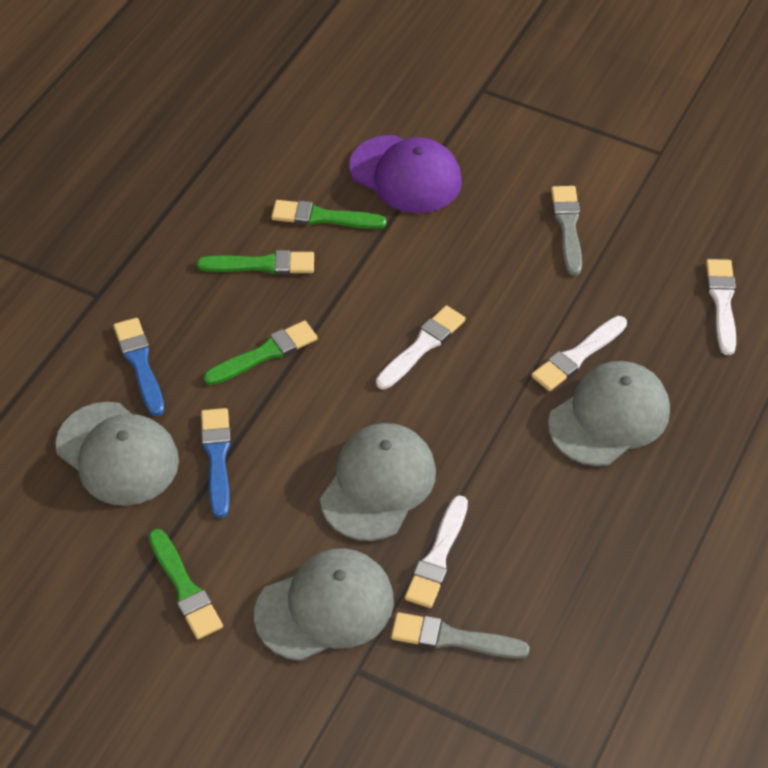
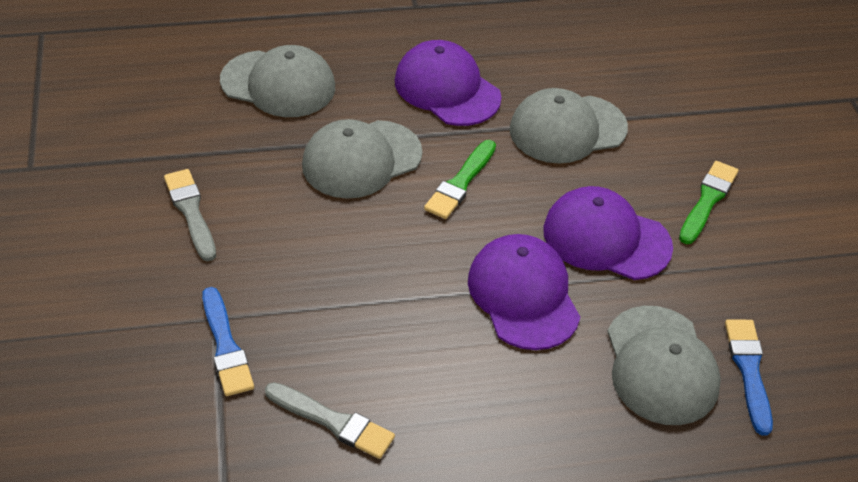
green brush: 4 -> 2
purple cap: 1 -> 3
white brush: 4 -> 0

